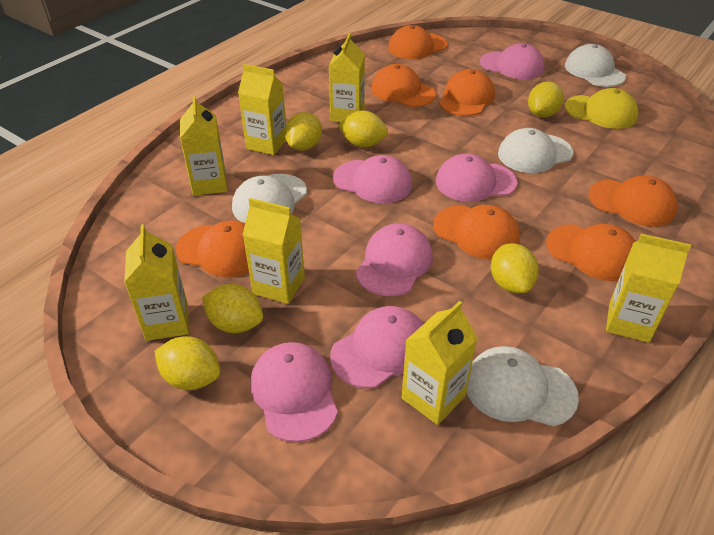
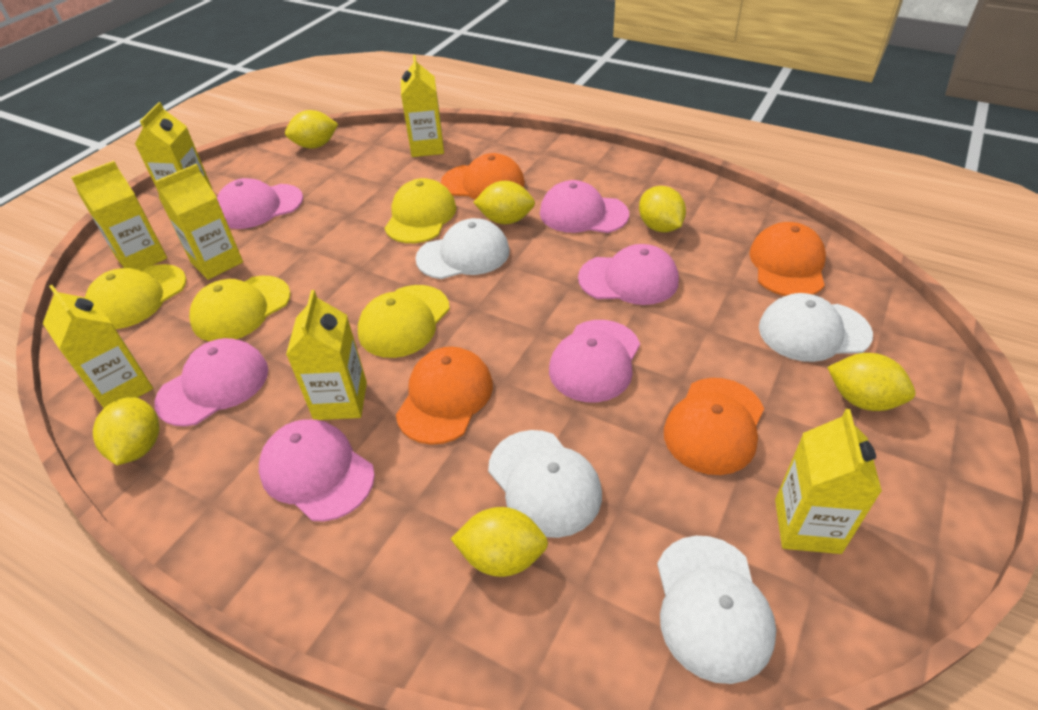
orange cap: 7 -> 4
yellow cap: 1 -> 4

